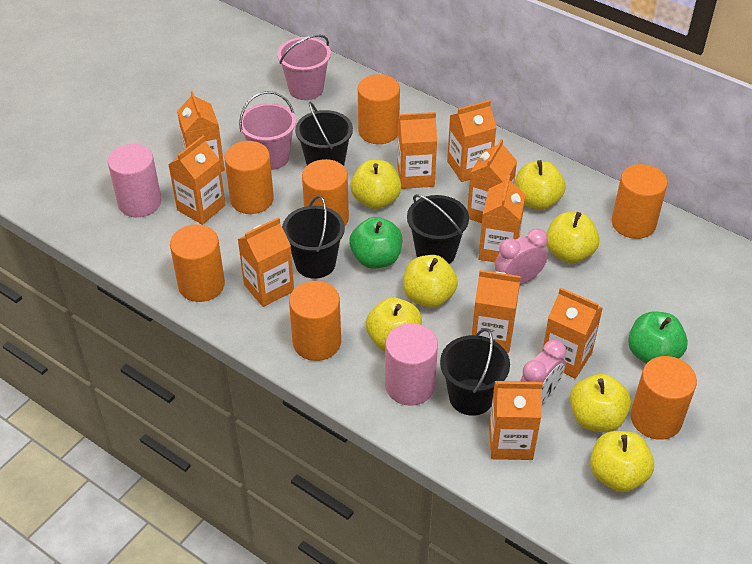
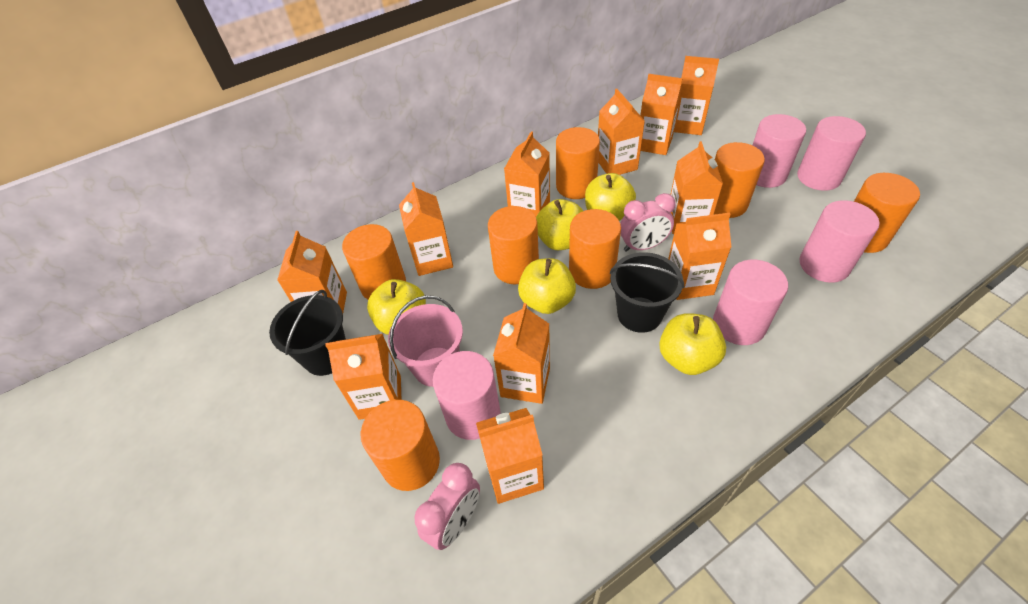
black bucket: 4 -> 2
green apple: 2 -> 0
orange carton: 10 -> 11
pink bucket: 2 -> 1
pink cylinder: 2 -> 5
yellow apple: 7 -> 5

